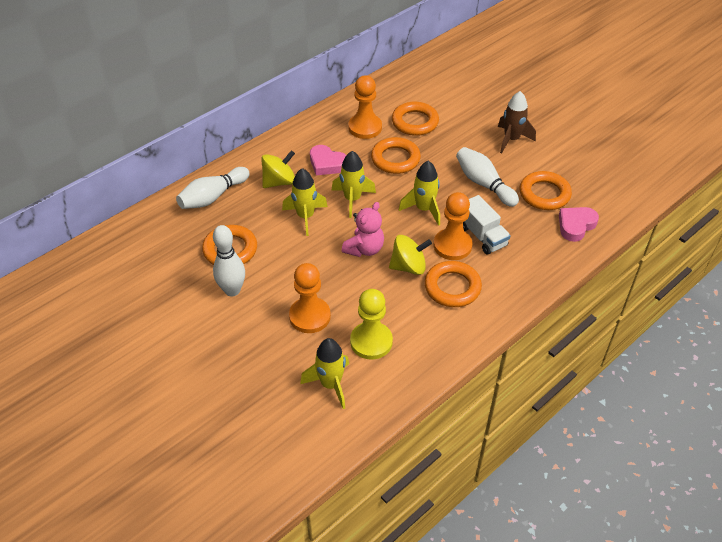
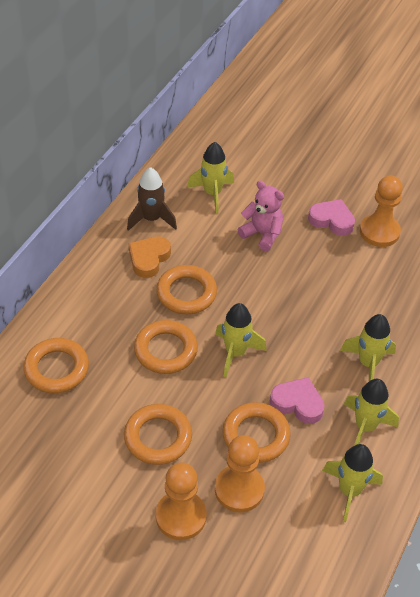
orange heart: 0 -> 1
white bowling pin: 3 -> 0
white truck: 1 -> 0
yellow pawn: 1 -> 0
yellow rocket: 4 -> 5
yellow spinning top: 2 -> 0

